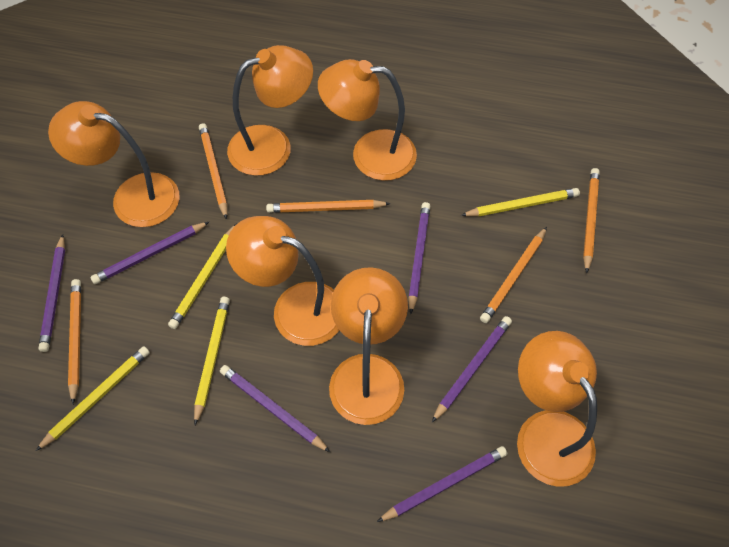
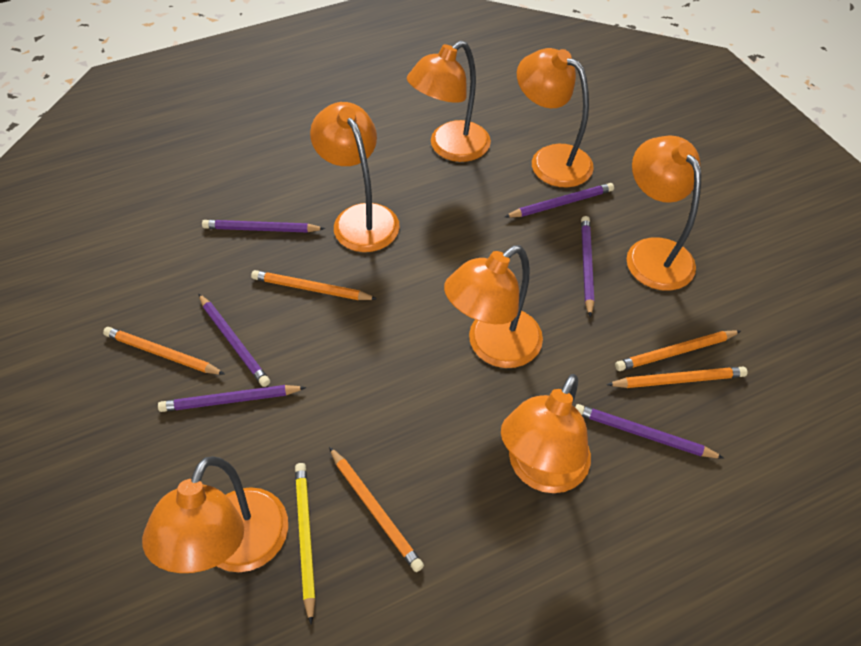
orange lamp: 6 -> 7
yellow pencil: 4 -> 1

